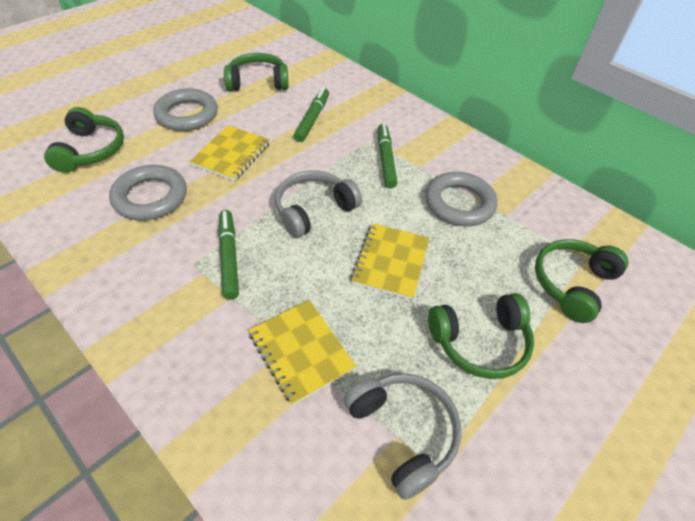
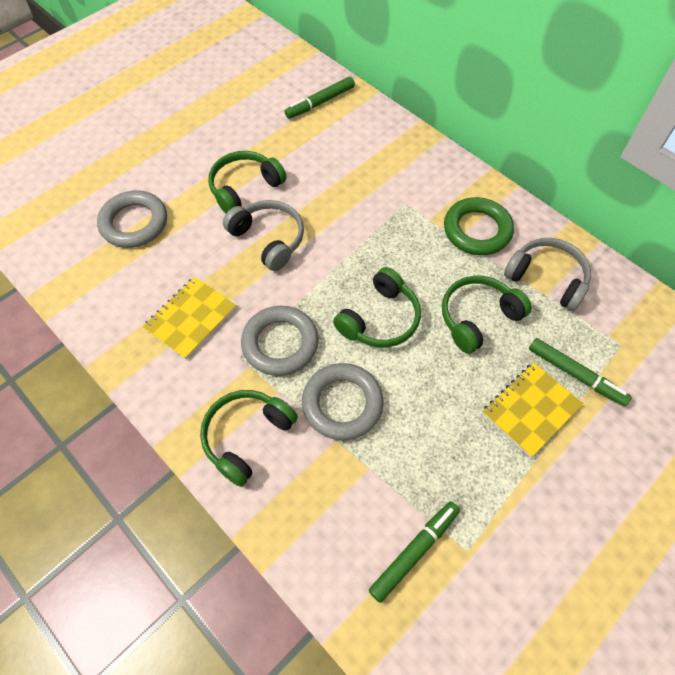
green ring: 0 -> 1
yellow notebook: 3 -> 2

